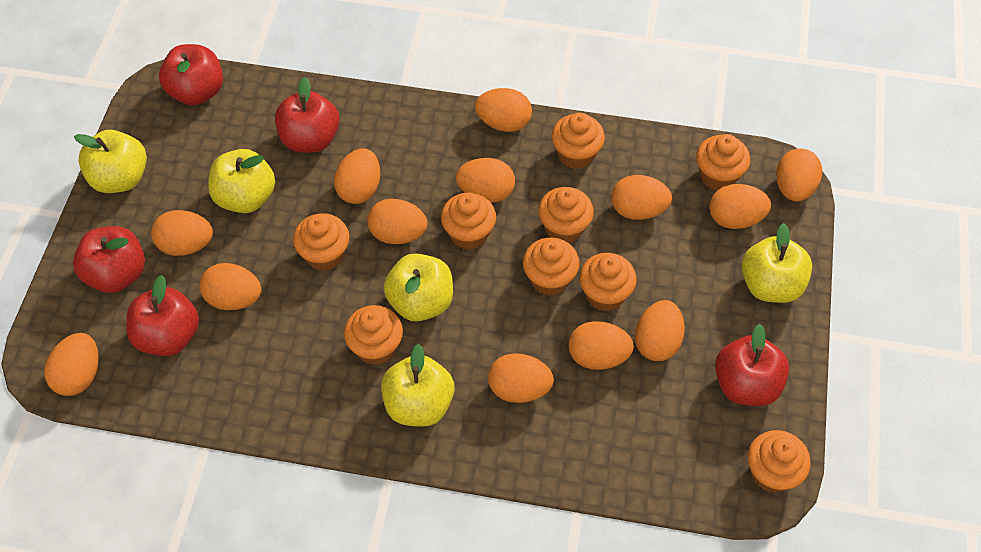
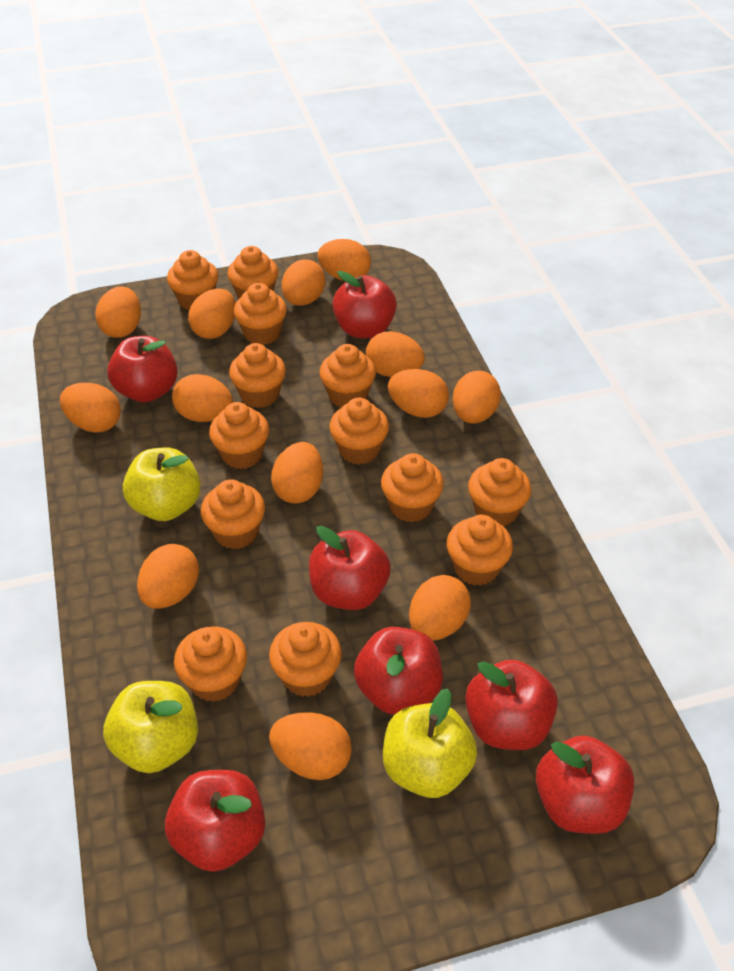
orange cupcake: 9 -> 13
red apple: 5 -> 7
yellow apple: 5 -> 3

